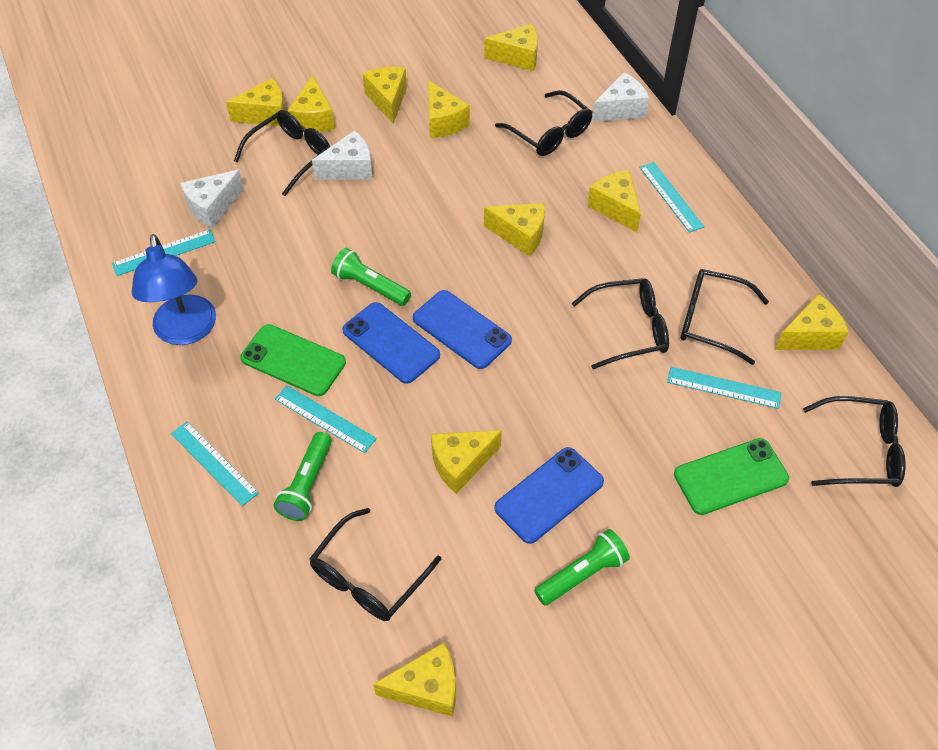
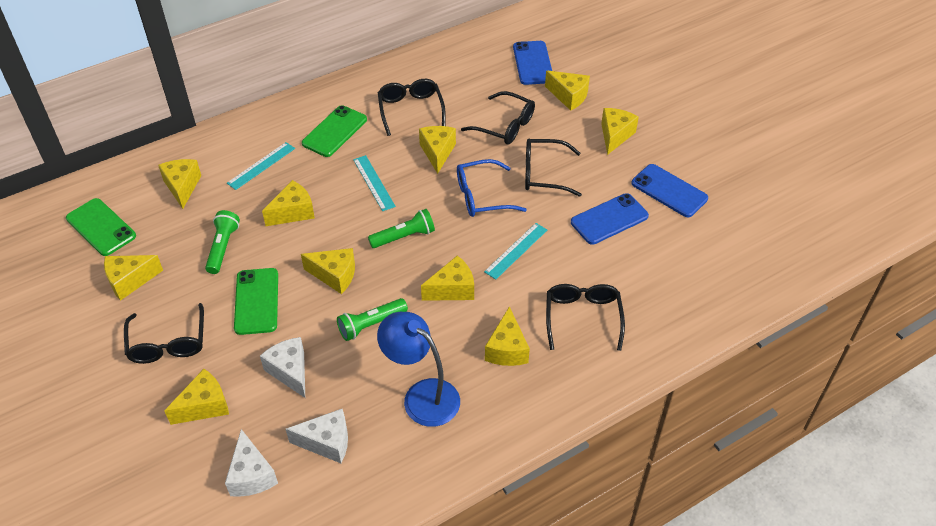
black glasses: 6 -> 5
blue glasses: 0 -> 1
green phone: 2 -> 3
turquoise ruler: 5 -> 3

